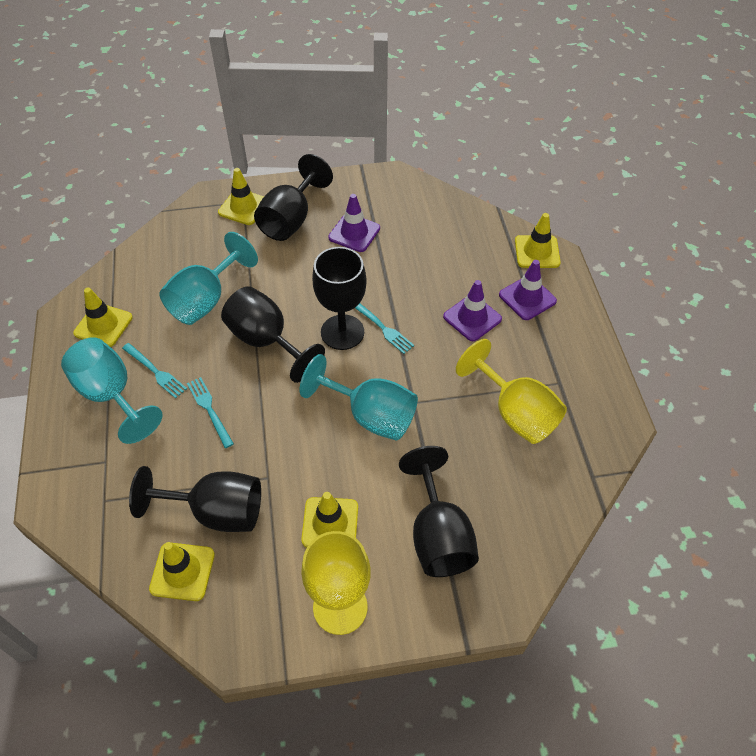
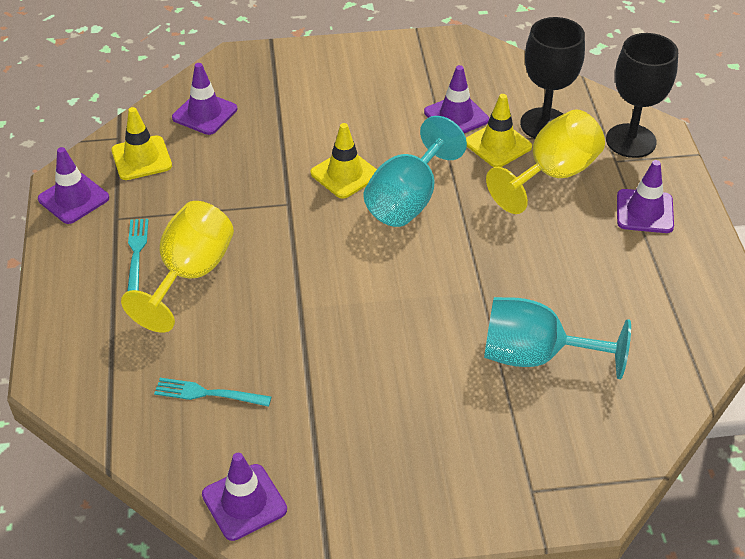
black goblet: 5 -> 2
purple traffic cone: 3 -> 5
turquoise fork: 3 -> 2
turquoise goblet: 3 -> 2
yellow traffic cone: 5 -> 3

